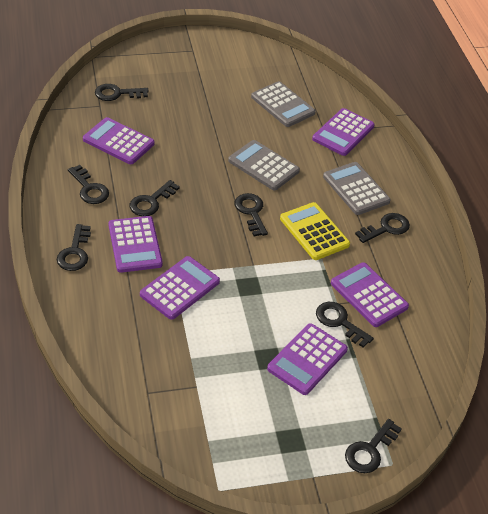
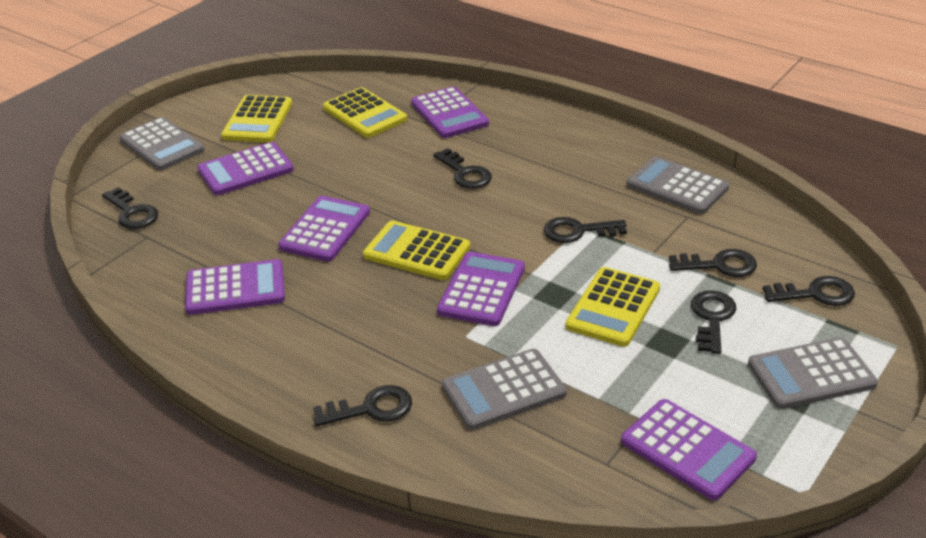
black key: 8 -> 7
grey calculator: 3 -> 4
yellow calculator: 1 -> 4

